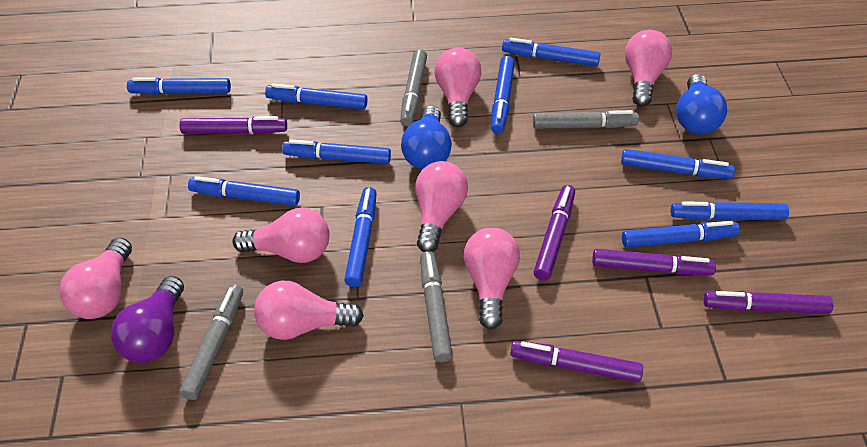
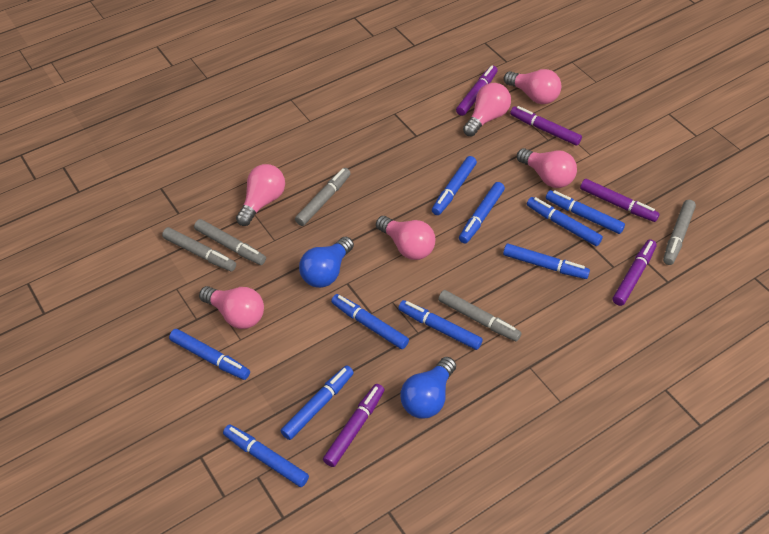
grey marker: 4 -> 5
pink light bulb: 7 -> 6
purple light bulb: 1 -> 0

